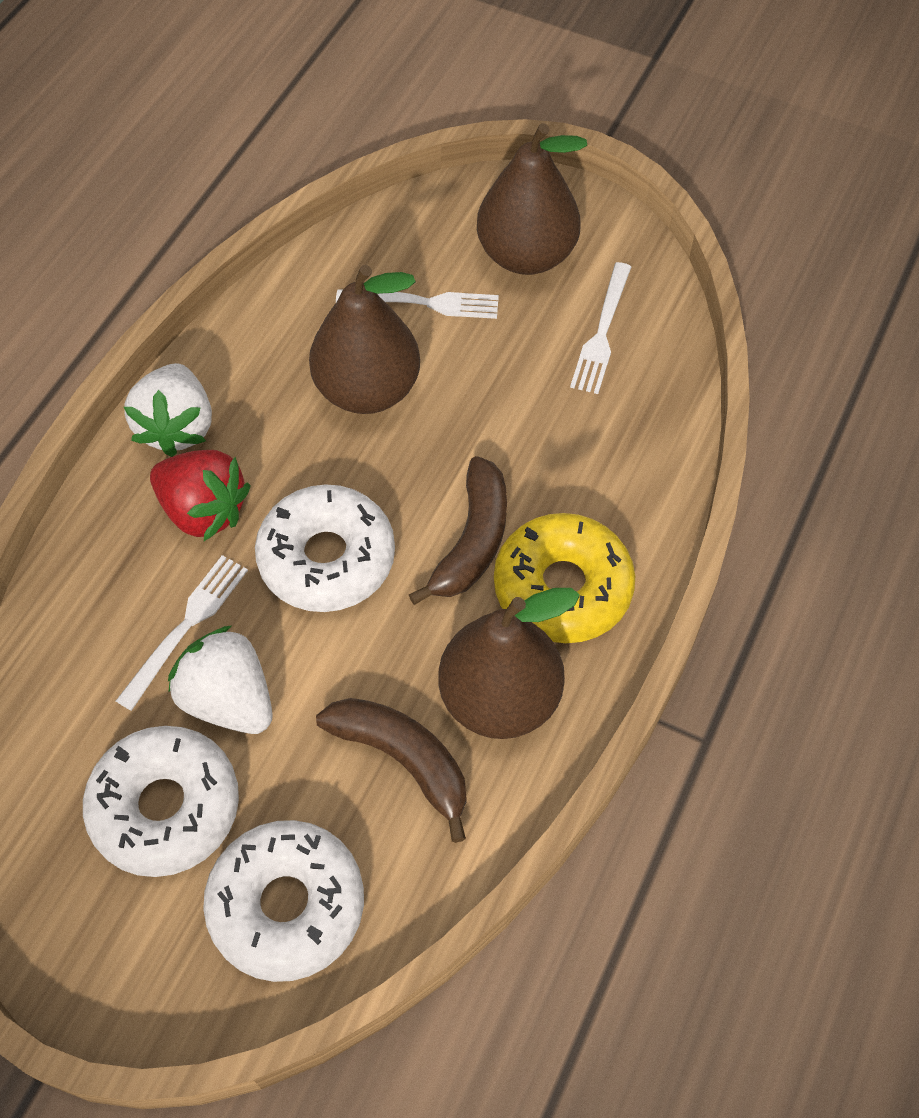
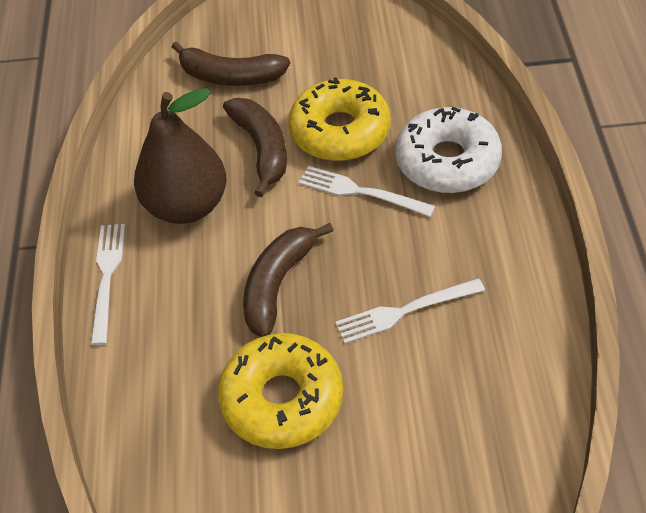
brown banana: 2 -> 3
brown pear: 3 -> 1
red strawberry: 1 -> 0
white donut: 3 -> 1
white strawberry: 2 -> 0
yellow donut: 1 -> 2

